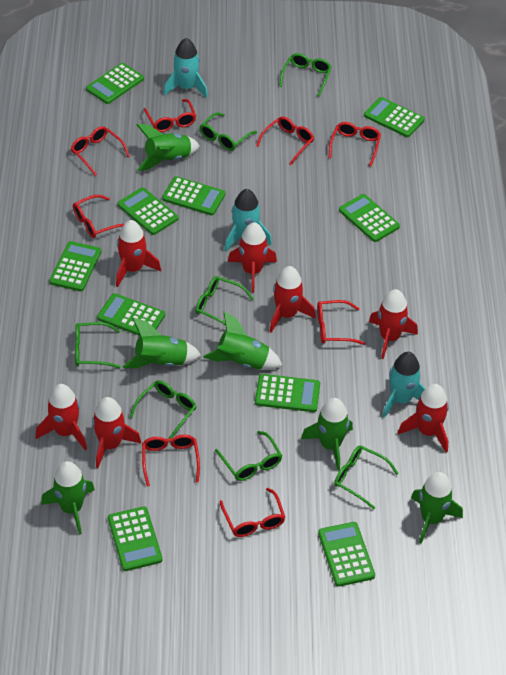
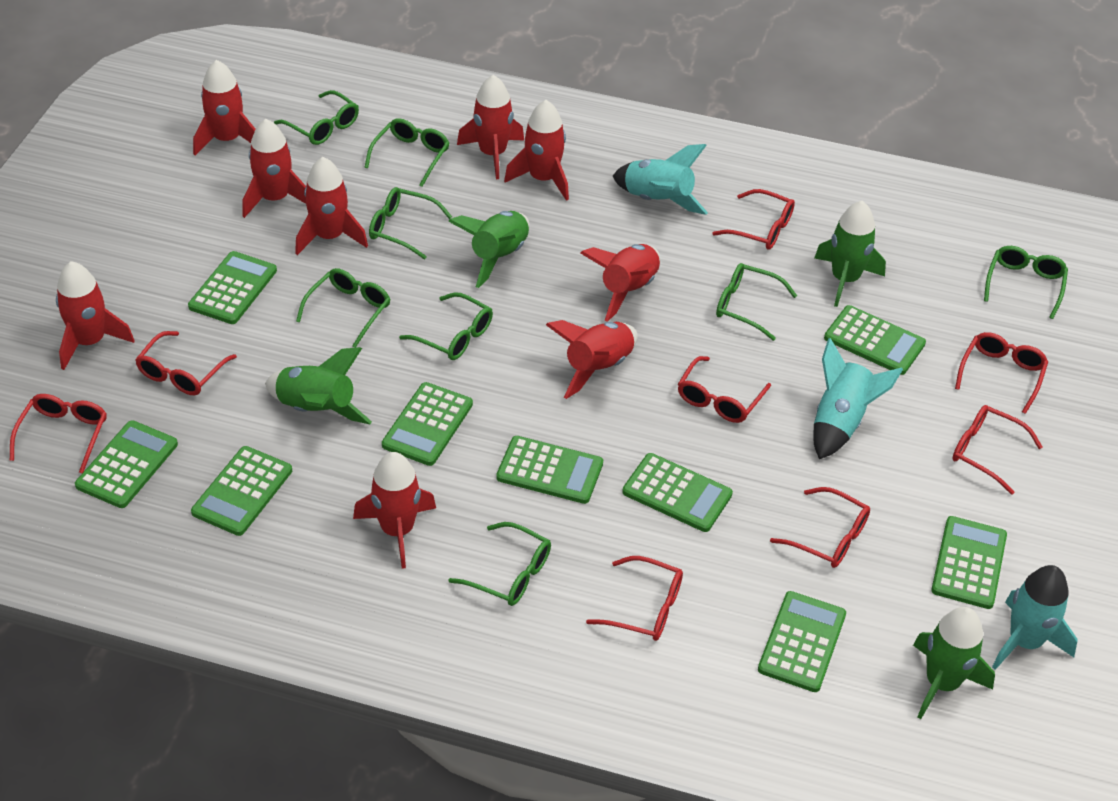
green calculator: 10 -> 9
green glasses: 7 -> 8
green rocket: 6 -> 4
red rocket: 7 -> 9

